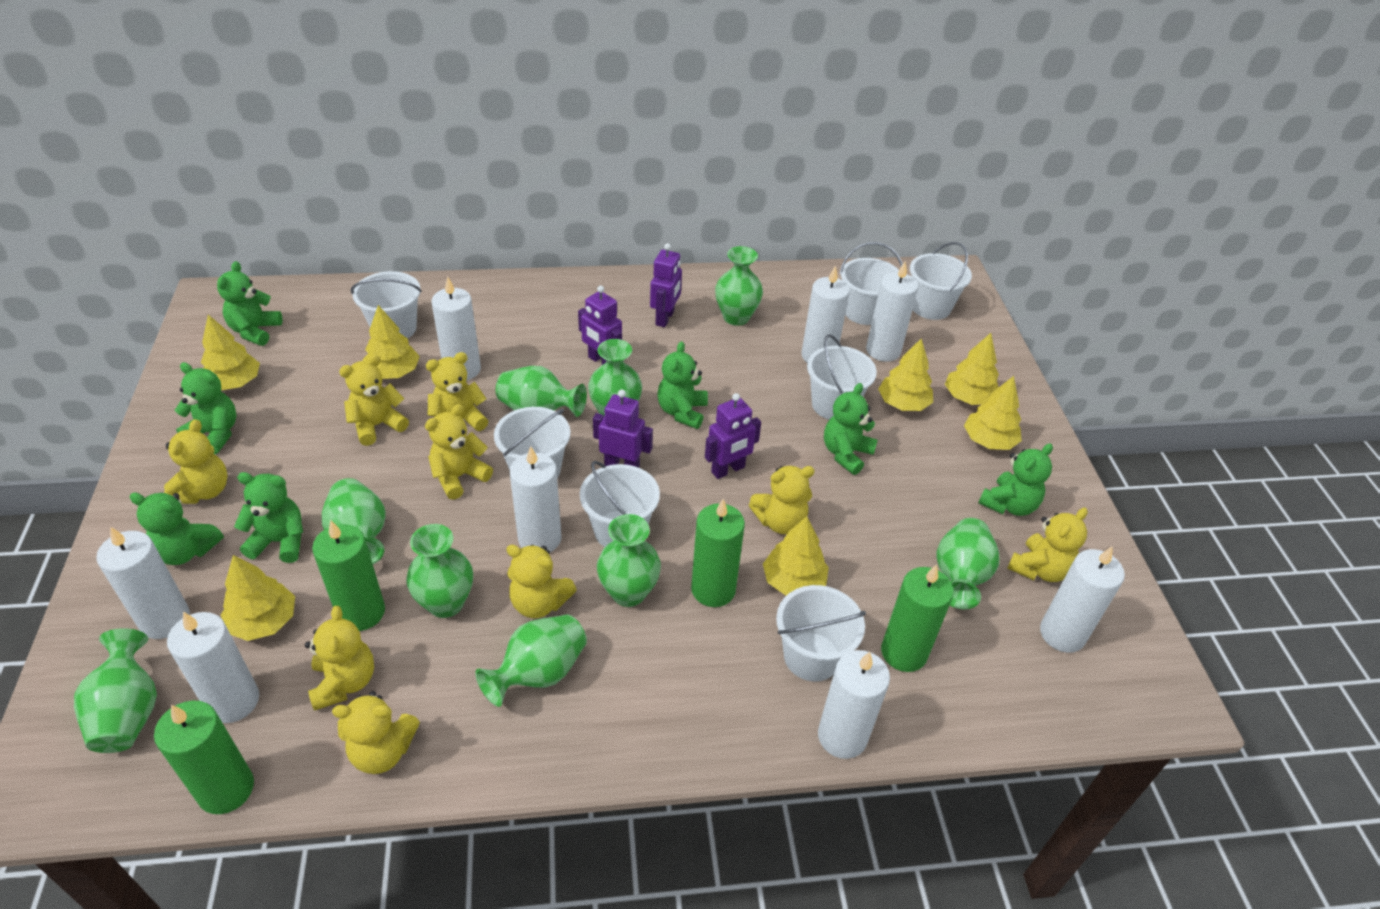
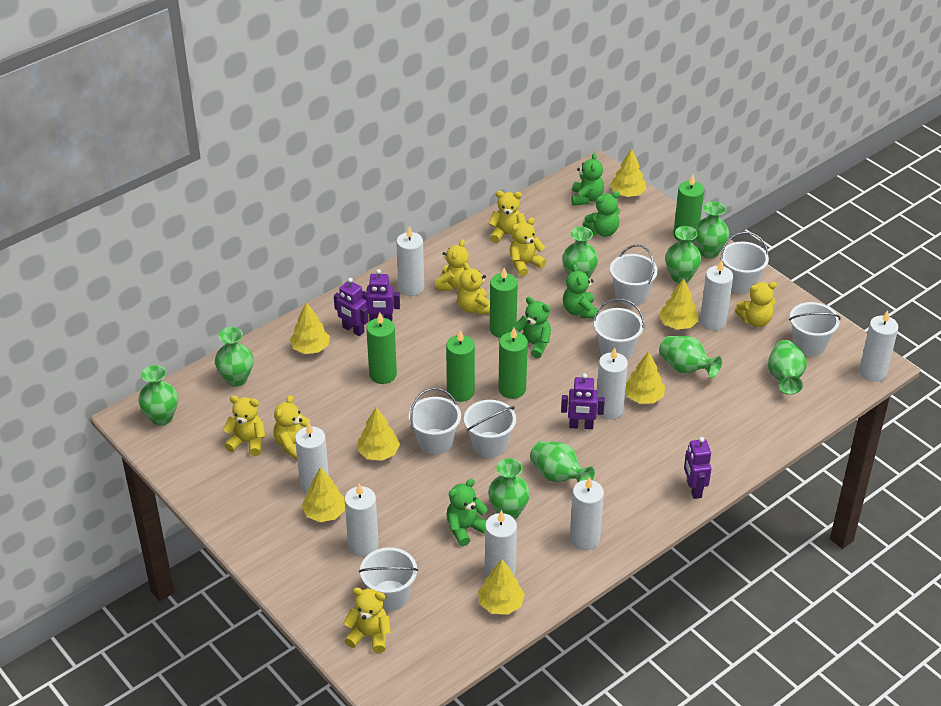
green candle: 4 -> 5
green teddy bear: 7 -> 5
yellow teddy bear: 9 -> 8

